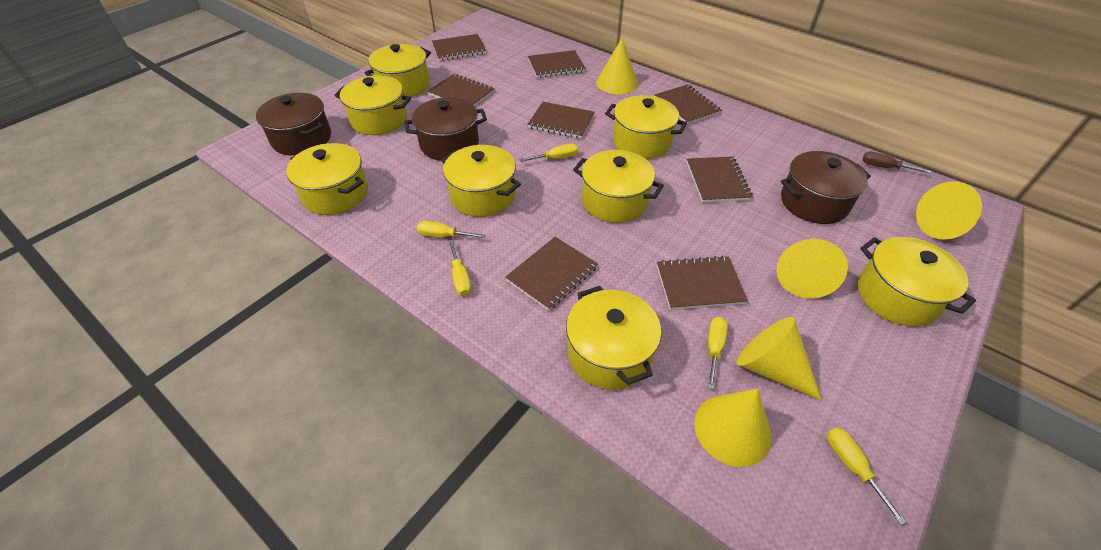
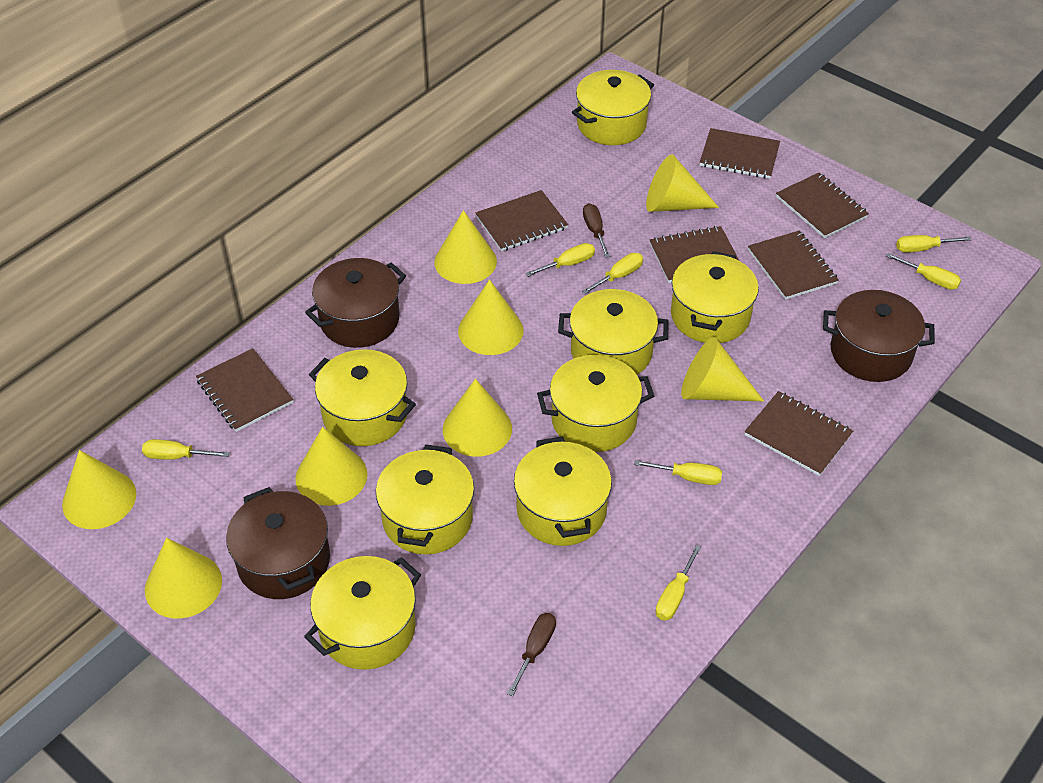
brown notebook: 8 -> 7
brown screwdriver: 1 -> 2
yellow cone: 5 -> 8
yellow screwdriver: 5 -> 7

